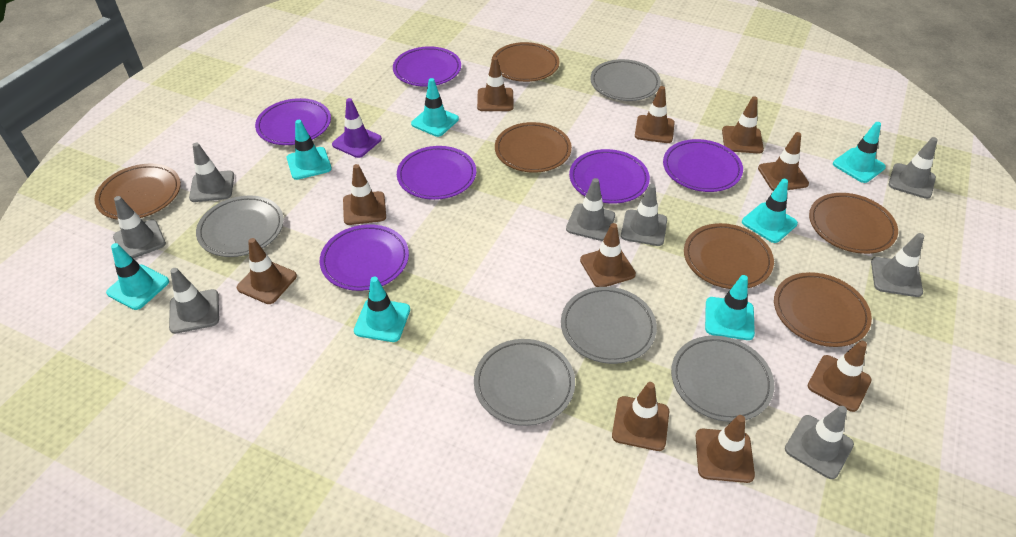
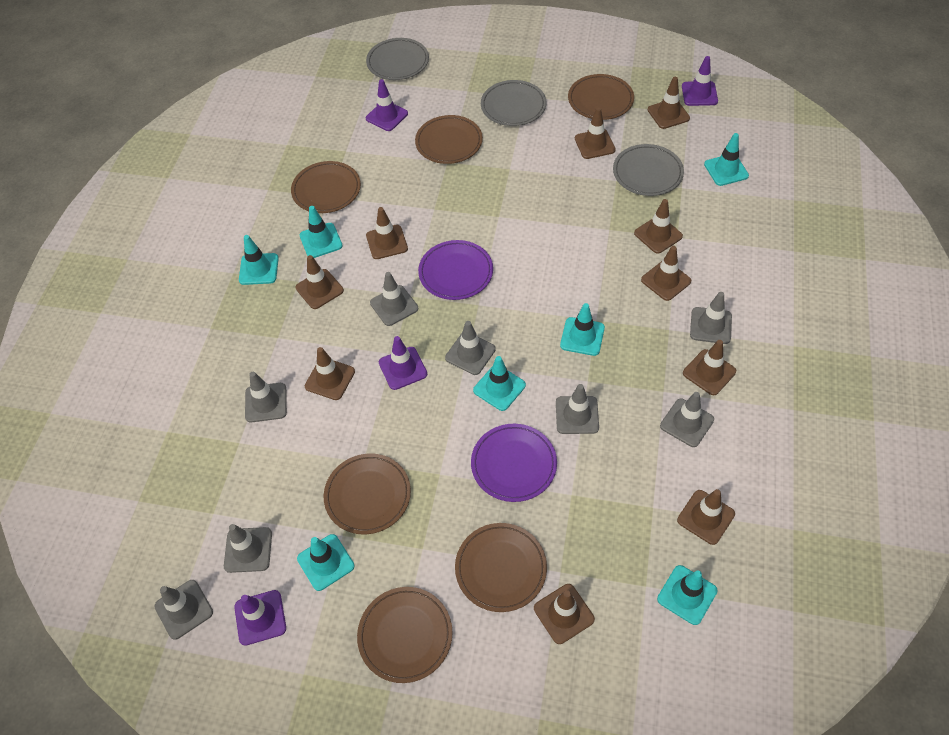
grey plate: 5 -> 3
purple plate: 6 -> 2
purple traffic cone: 1 -> 4

